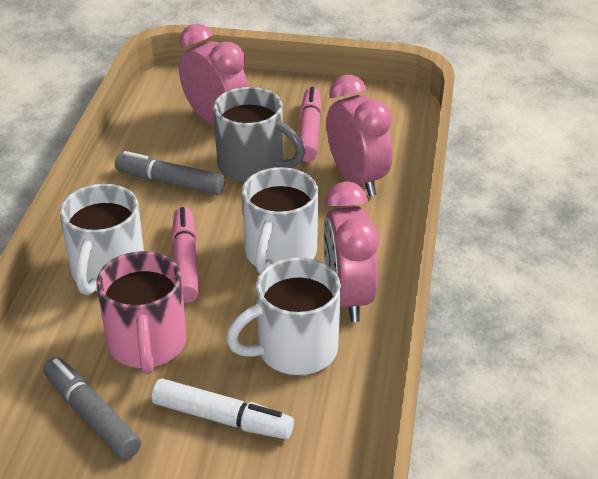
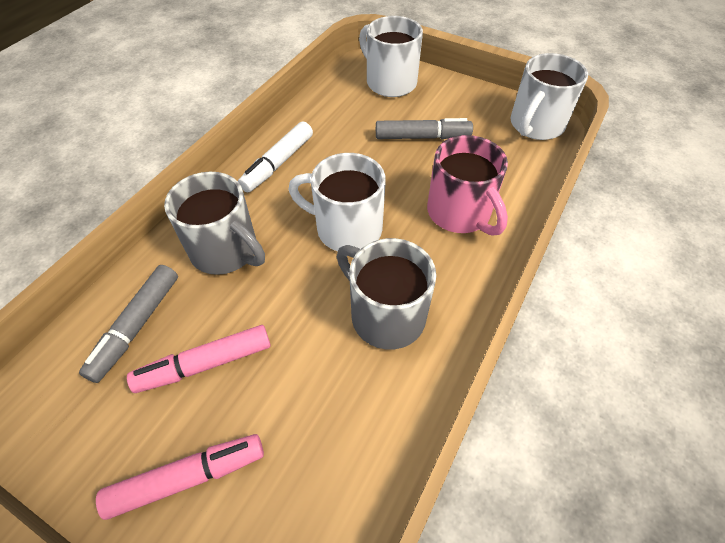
grey mug: 1 -> 2
pink clock: 3 -> 0

